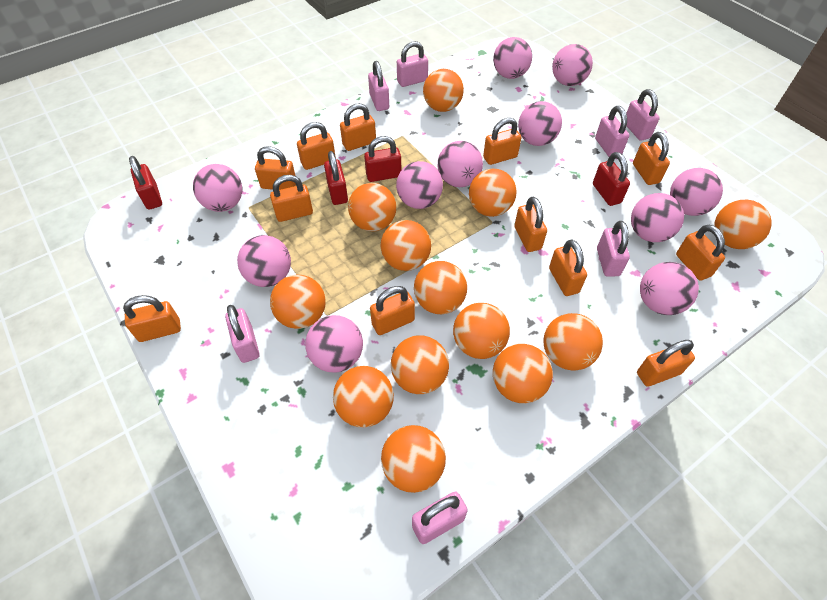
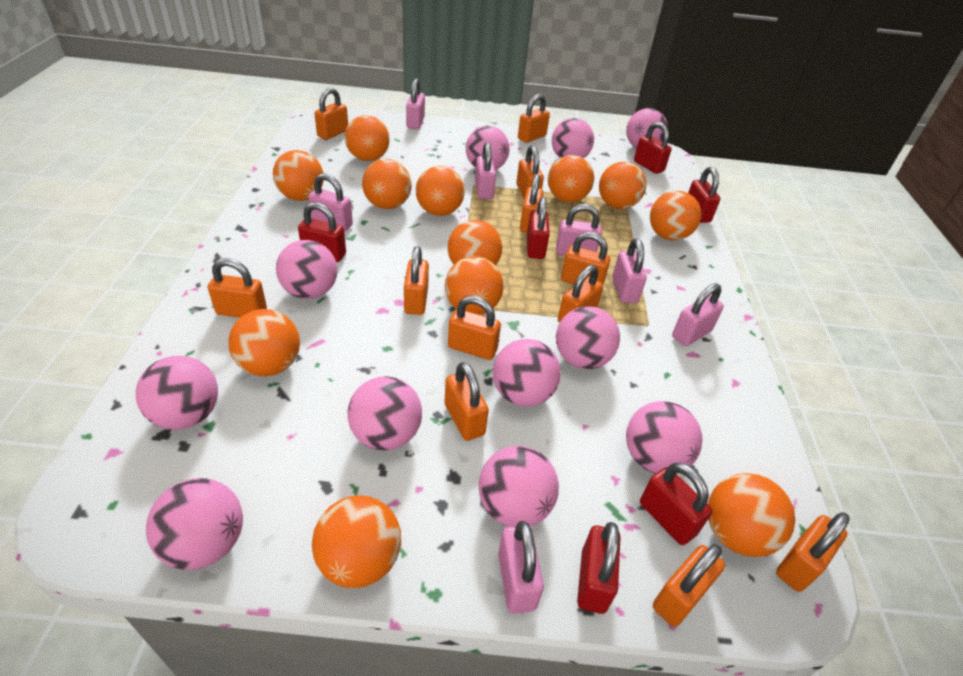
orange ball: 13 -> 12
red padlock: 4 -> 6

